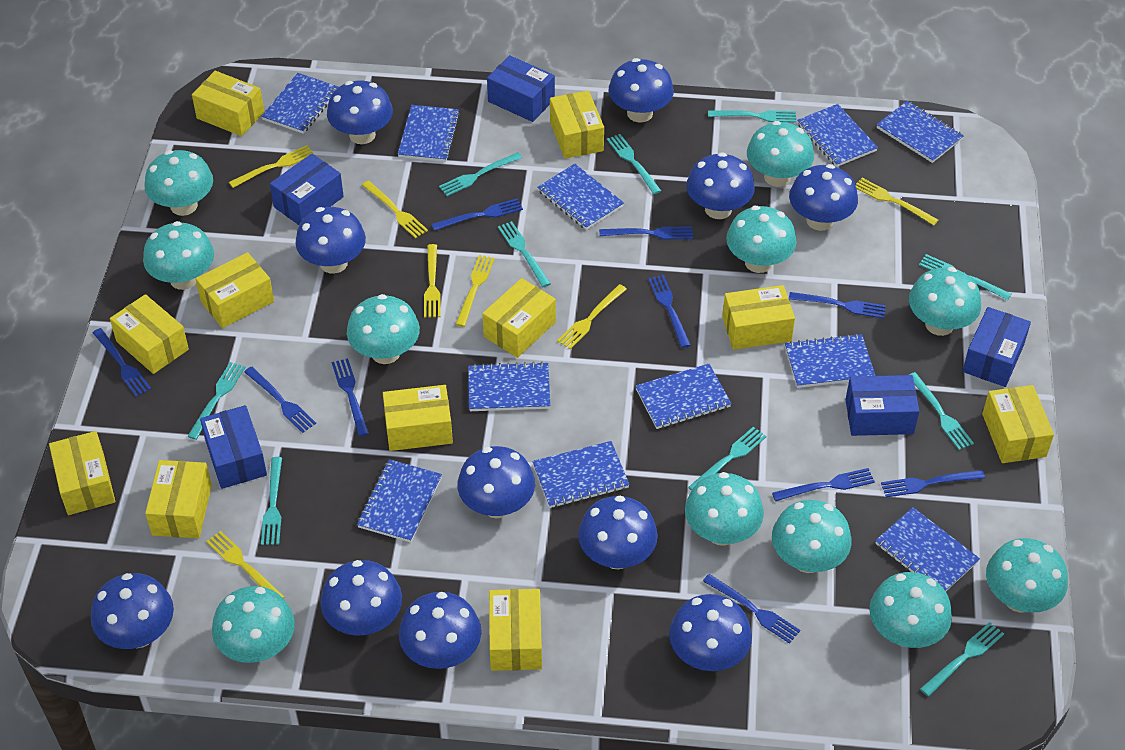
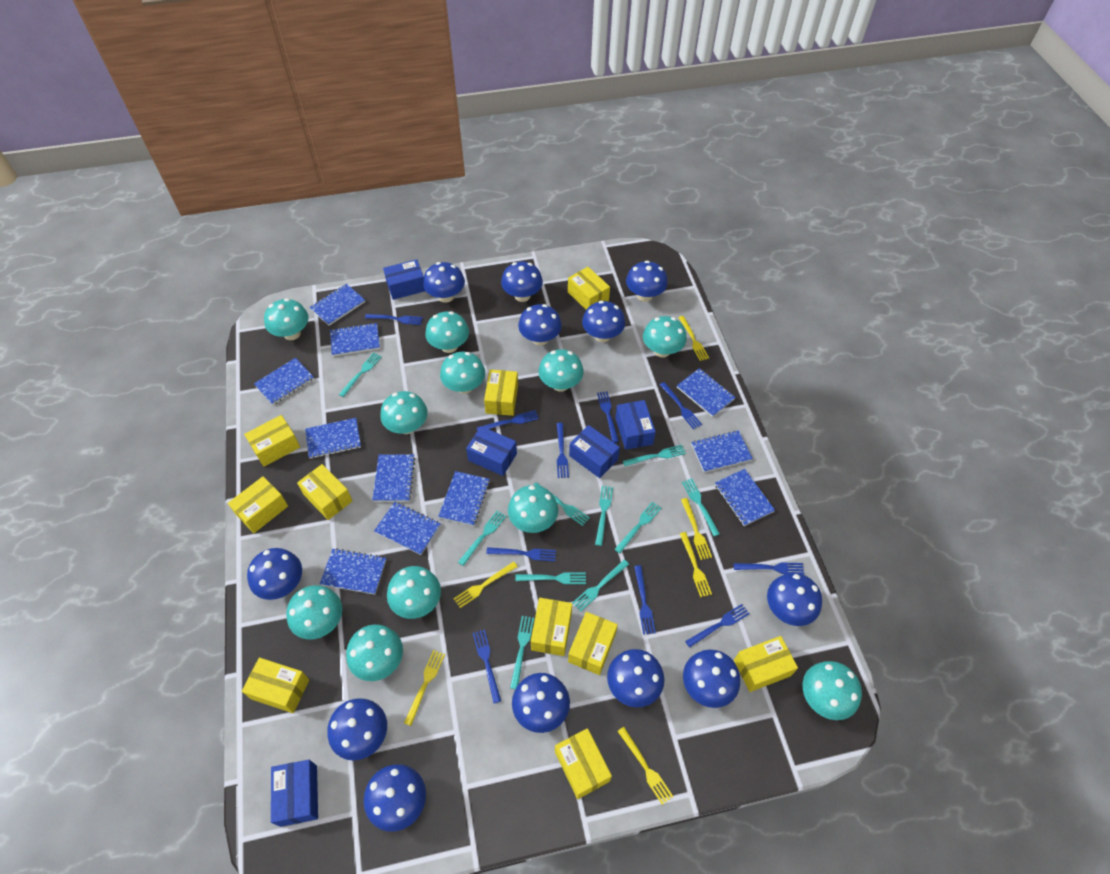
blue mushroom: 11 -> 12
yellow box: 11 -> 10
yellow fork: 7 -> 6

